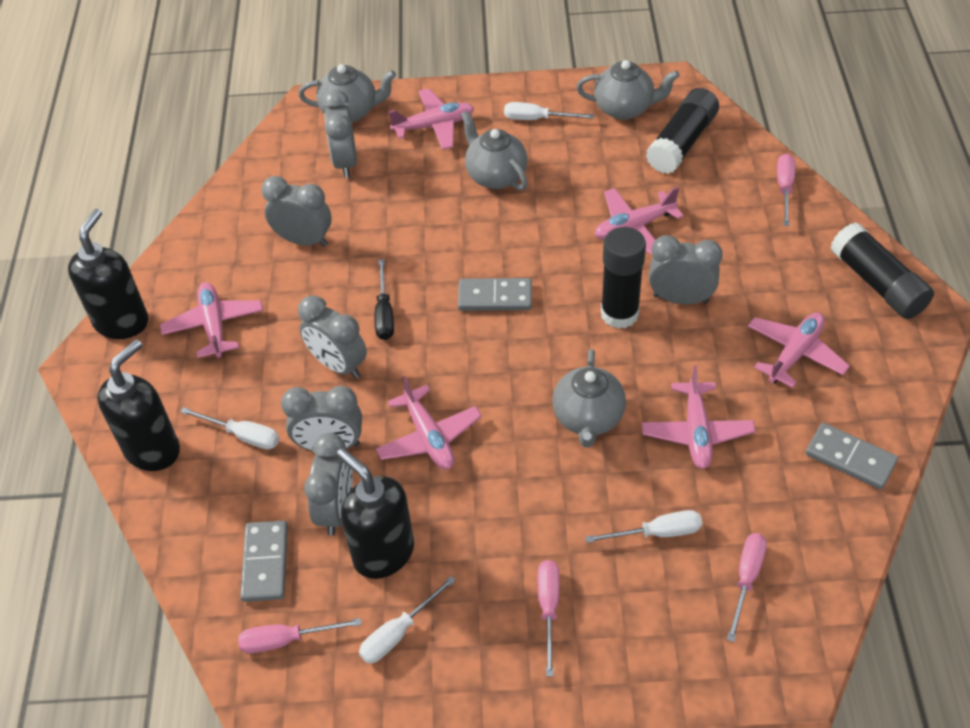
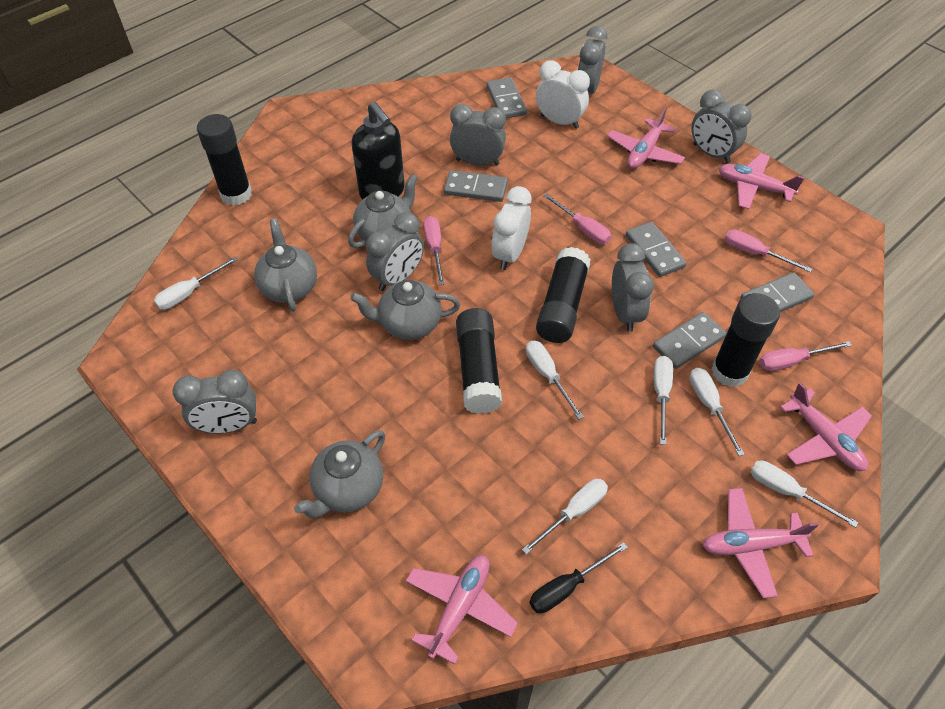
black glue stick: 3 -> 4
black soap dispenser: 3 -> 1
grey domino: 3 -> 5
pink plane: 6 -> 5
white clock: 0 -> 2
white screwdriver: 4 -> 6

